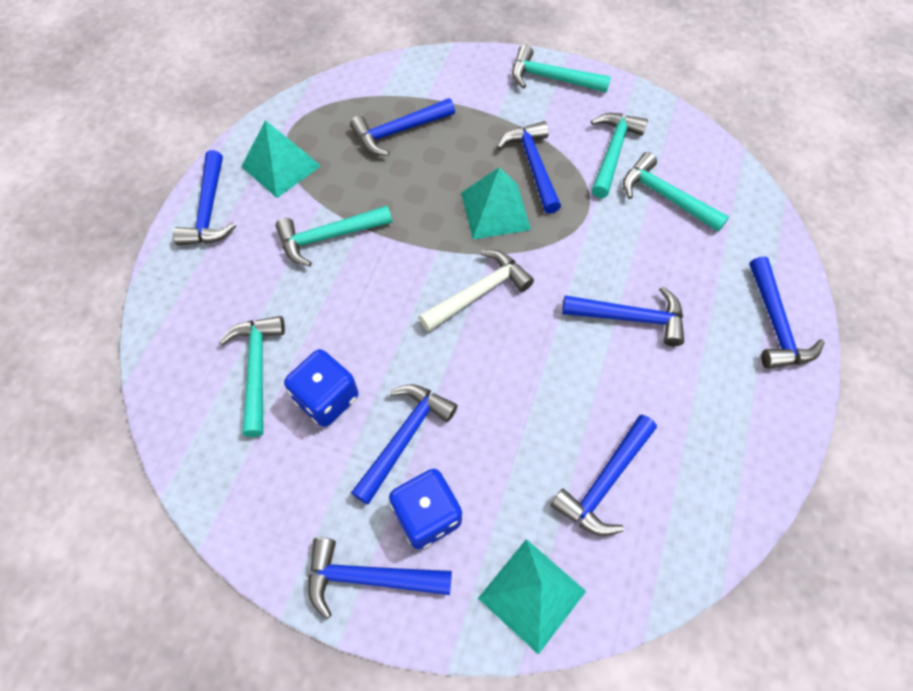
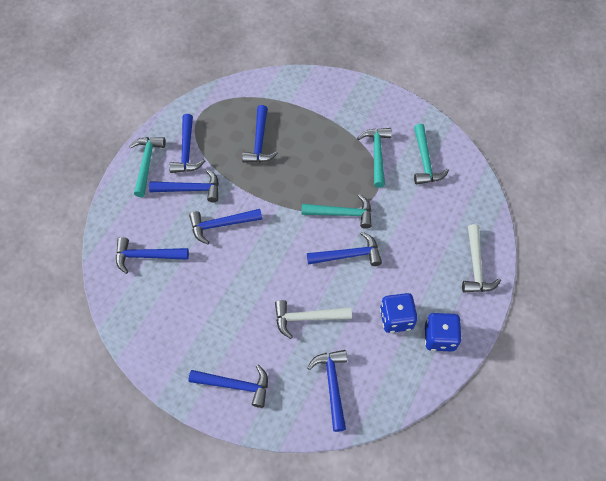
turquoise hammer: 5 -> 4
turquoise pyramid: 3 -> 0
white hammer: 1 -> 2

